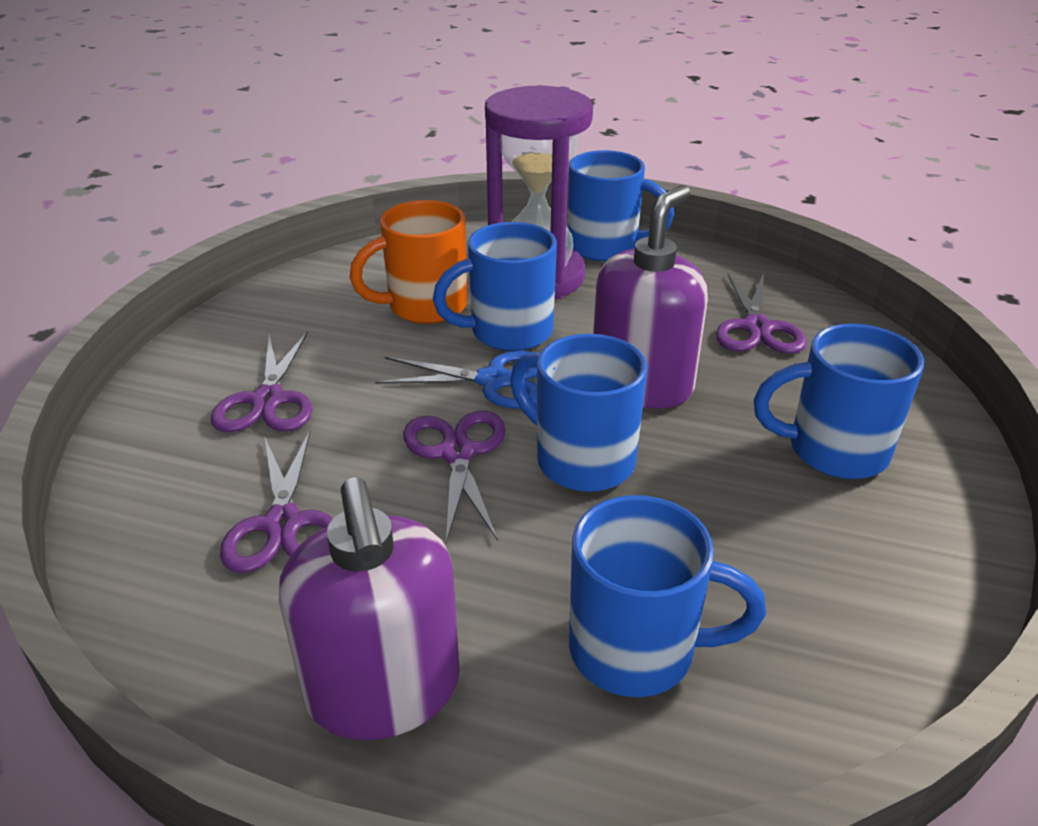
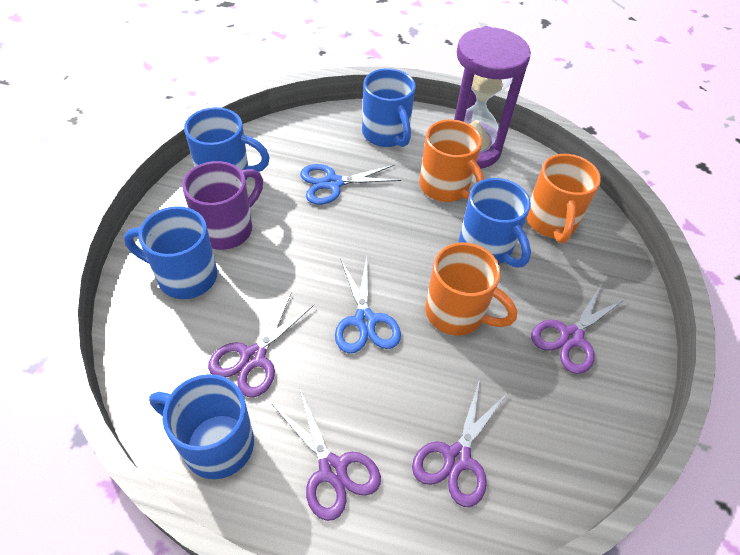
blue scissors: 1 -> 2
orange mug: 1 -> 3
purple mug: 0 -> 1
purple soap dispenser: 2 -> 0

